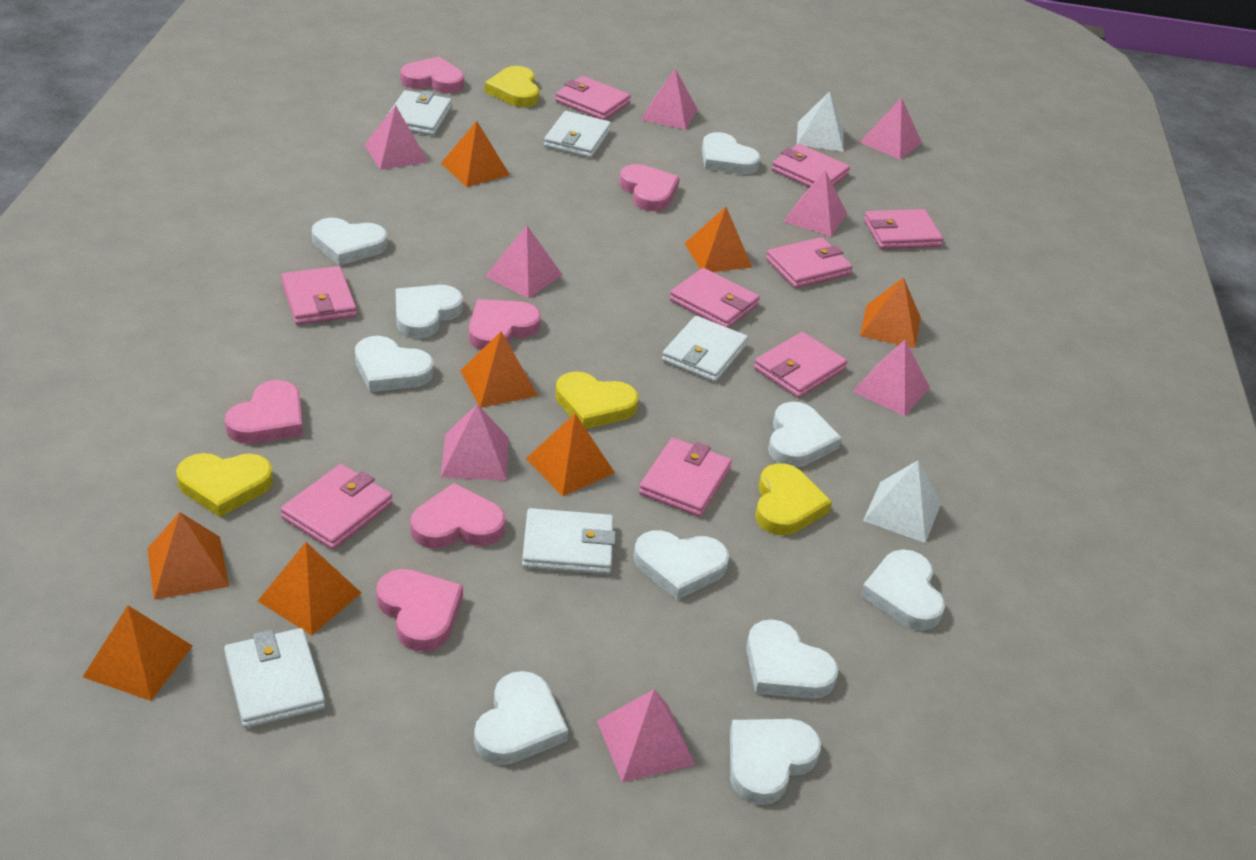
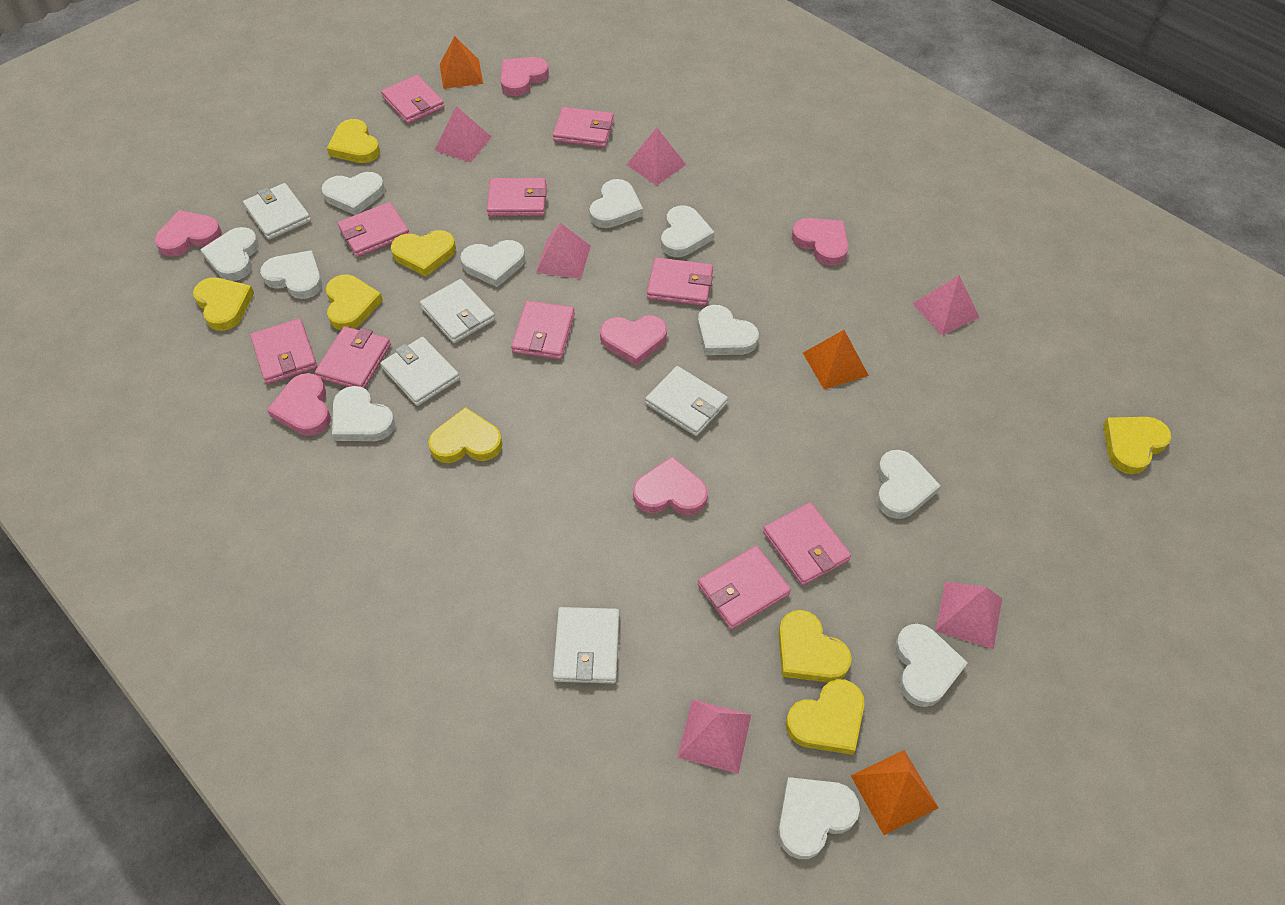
orange pyramid: 8 -> 3
pink pyramid: 8 -> 6
pink wallet: 9 -> 10
white heart: 10 -> 11
white pyramid: 2 -> 0
yellow heart: 4 -> 8

